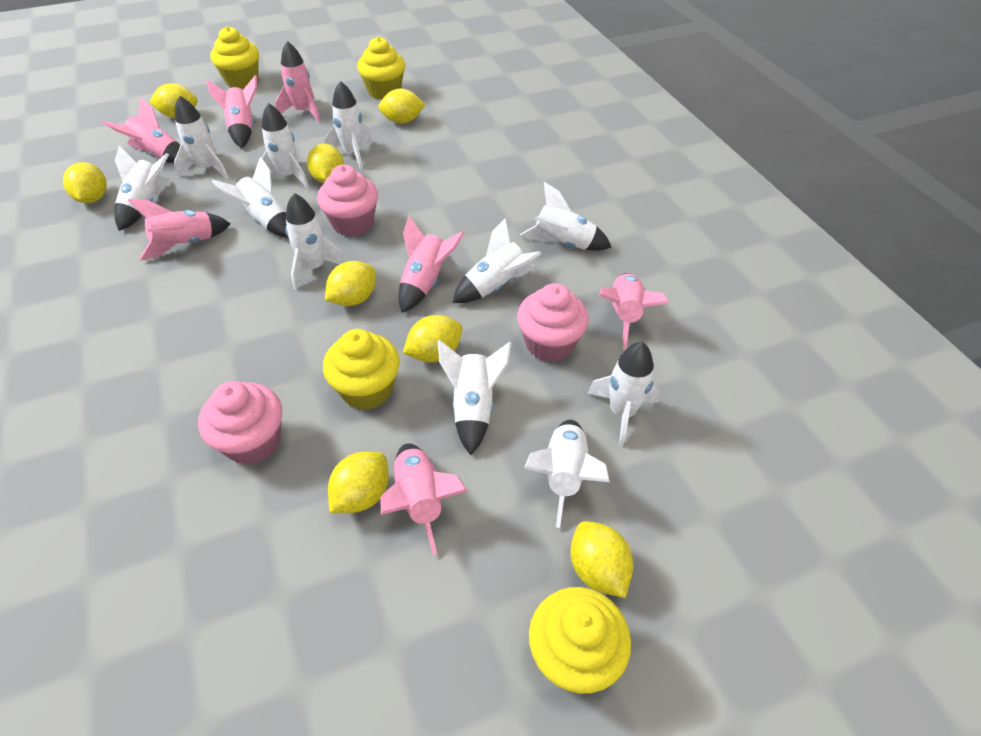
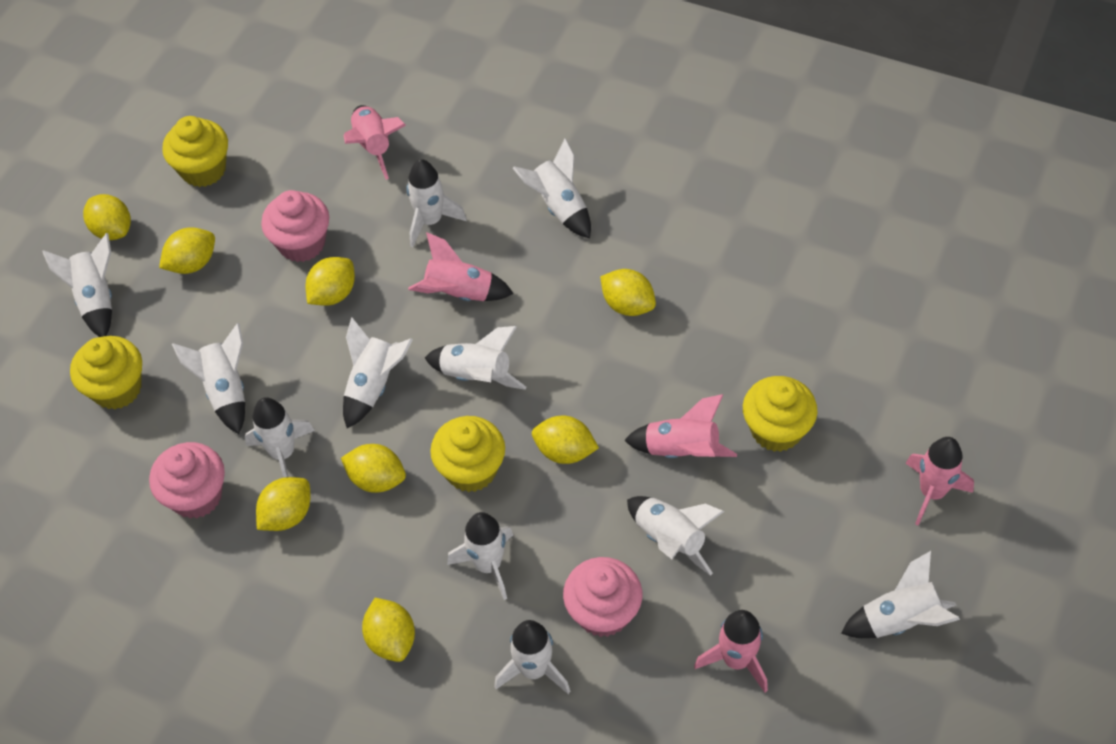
pink rocket: 7 -> 5

